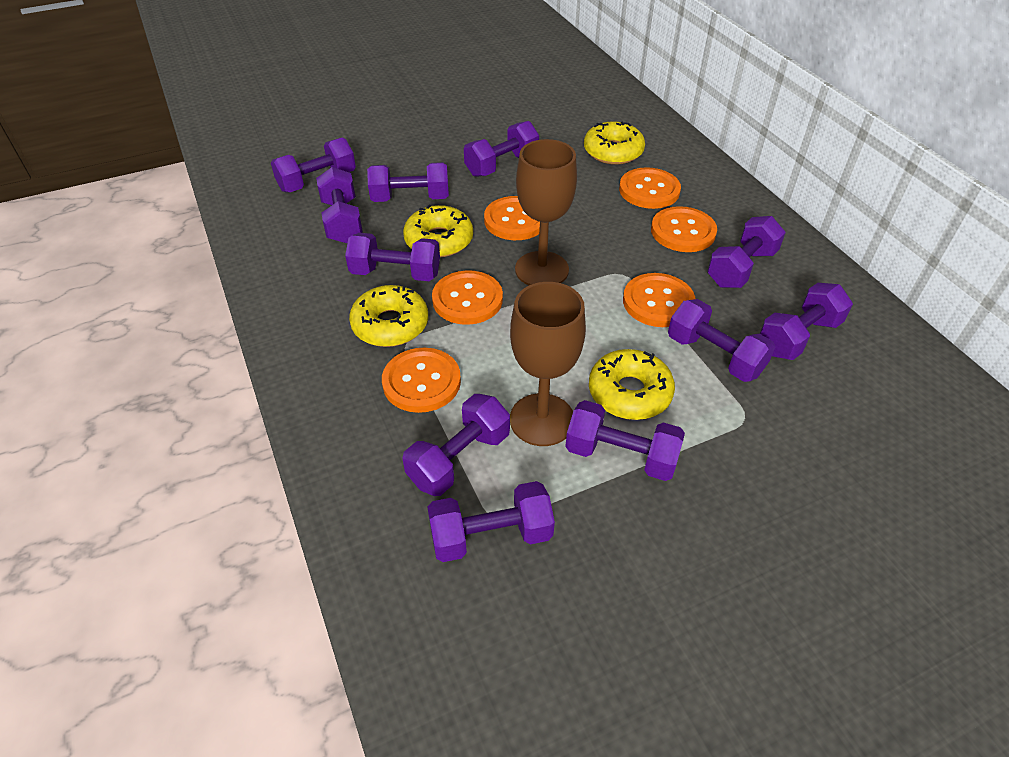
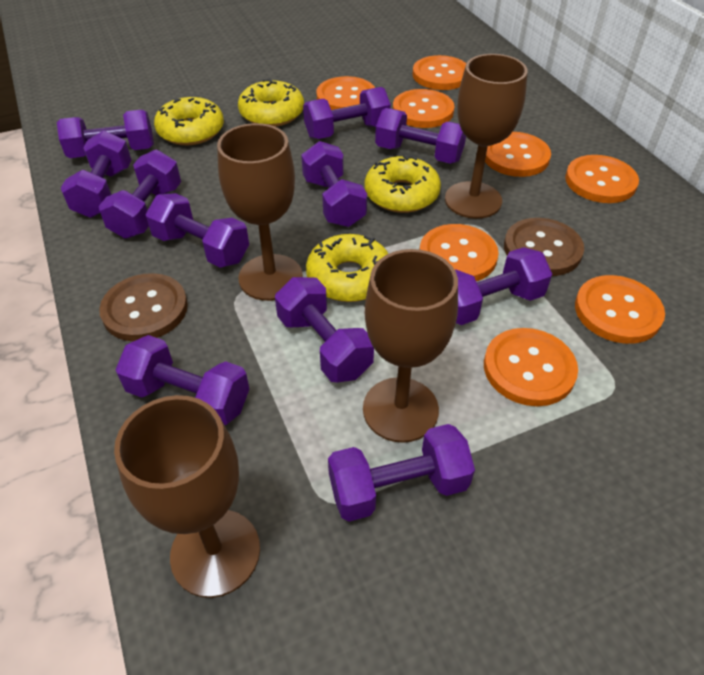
brown button: 0 -> 2
brown goblet: 2 -> 4
orange button: 6 -> 8

